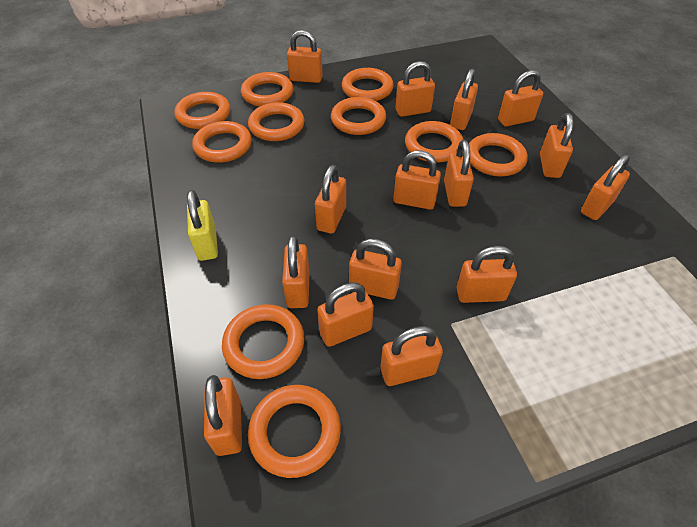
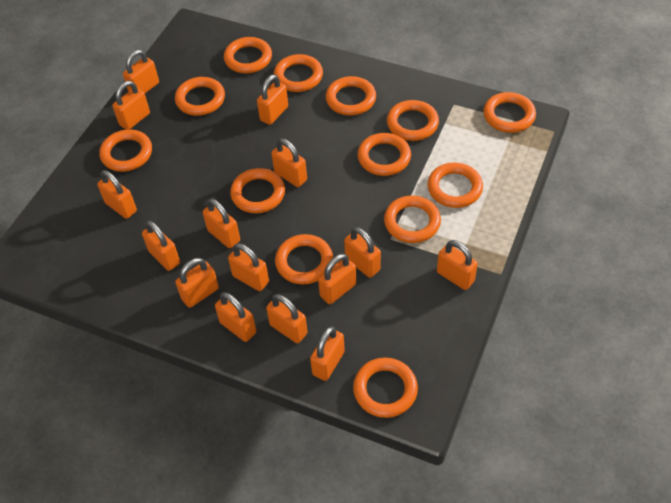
orange ring: 10 -> 13
yellow padlock: 1 -> 0

